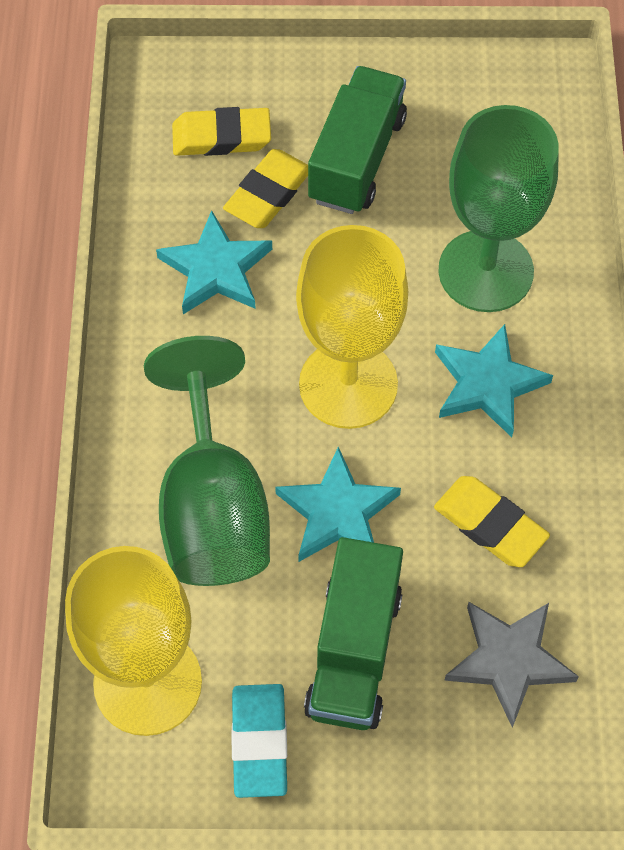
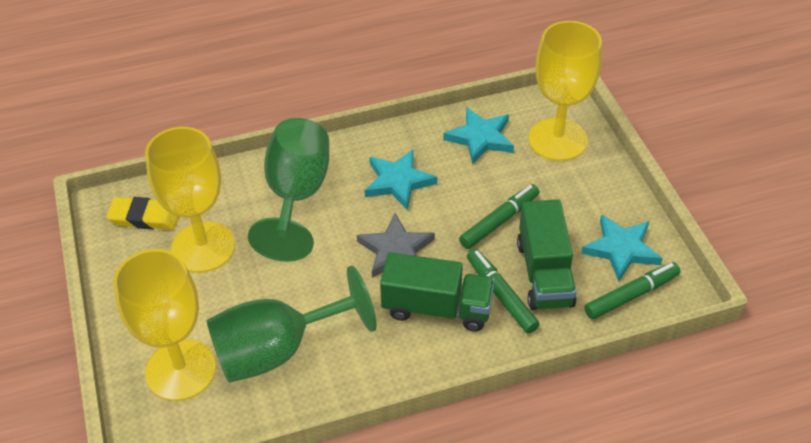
green marker: 0 -> 3
turquoise eraser: 1 -> 0
yellow eraser: 3 -> 1
yellow goblet: 2 -> 3

